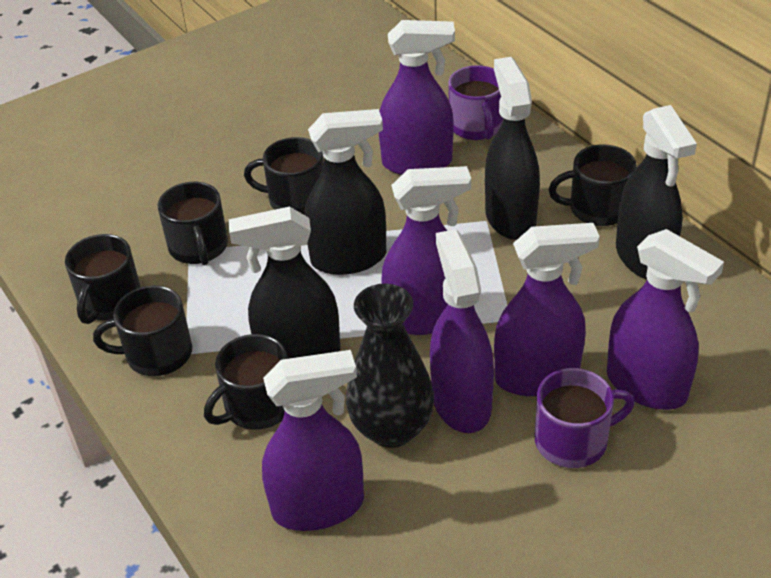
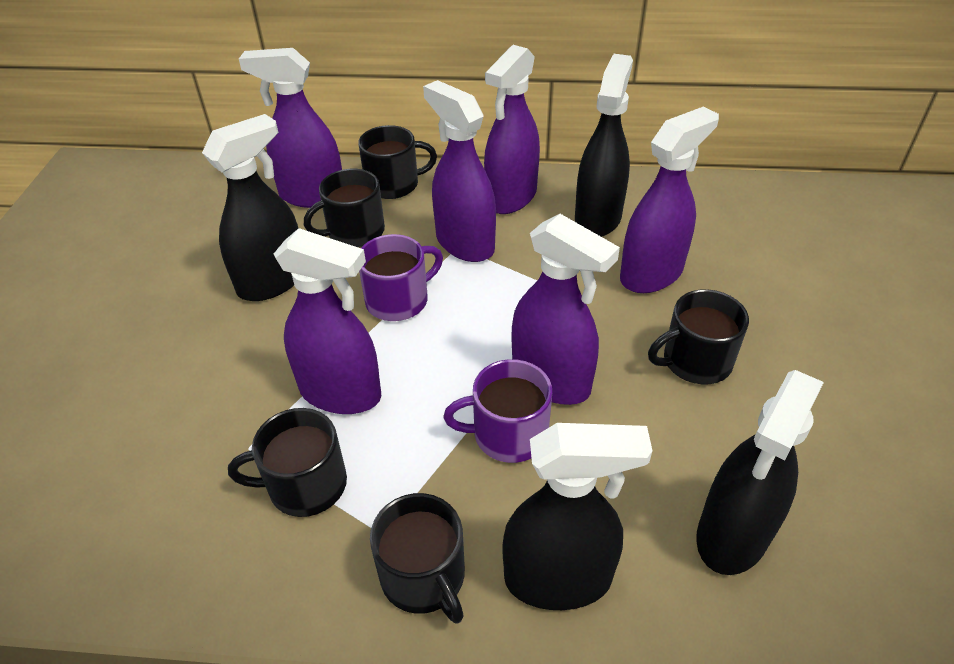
black mug: 6 -> 5
black vase: 1 -> 0

